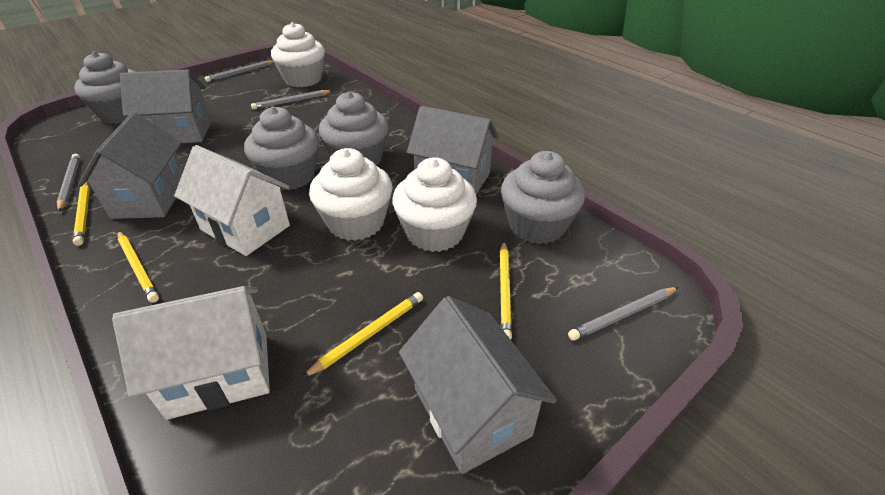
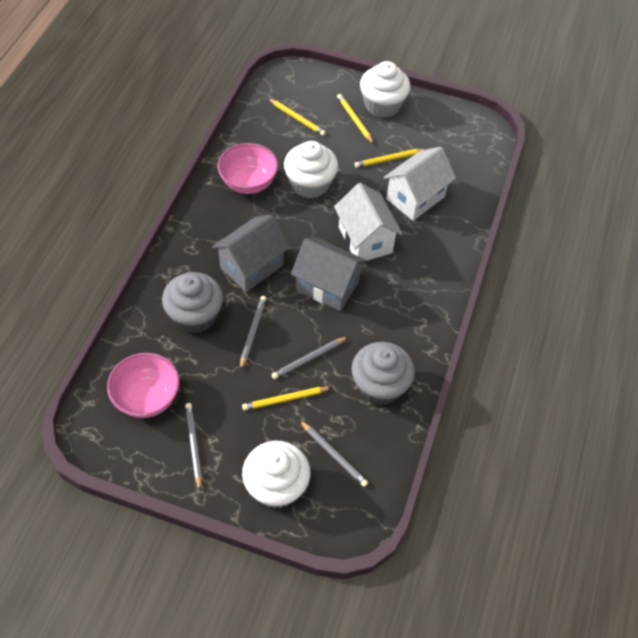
grey cupcake: 4 -> 2
grey house: 4 -> 2
pink bowl: 0 -> 2

